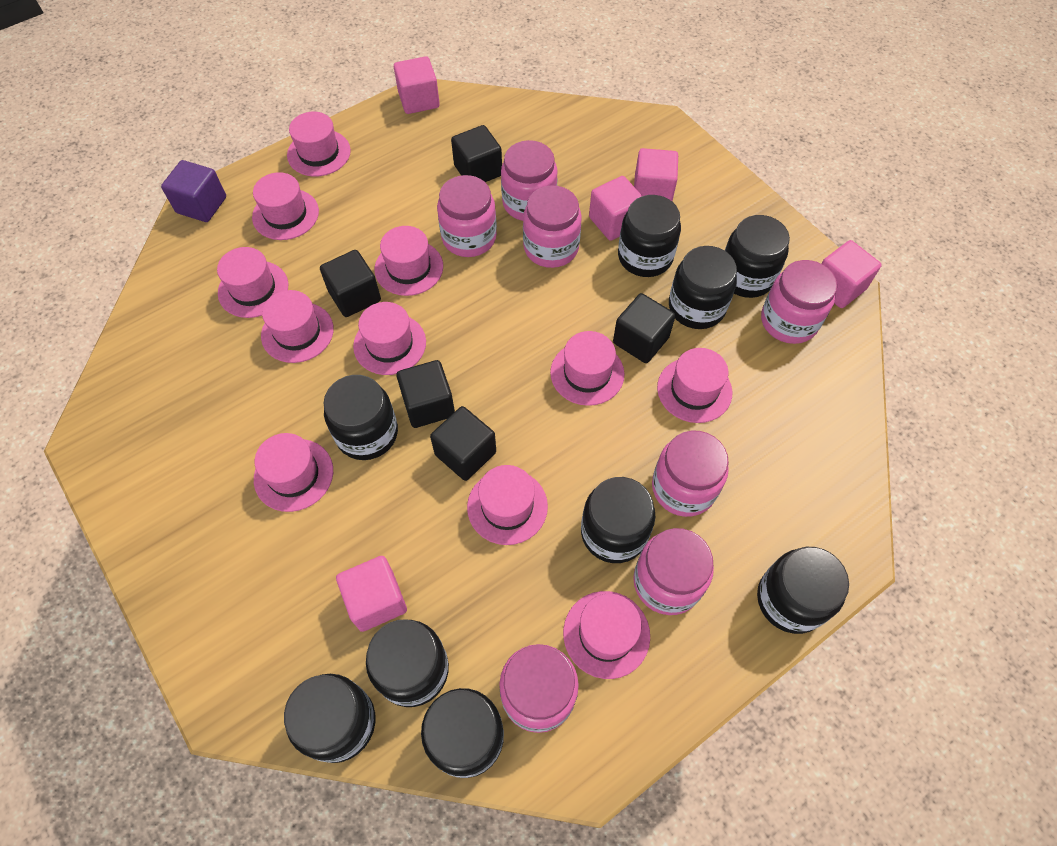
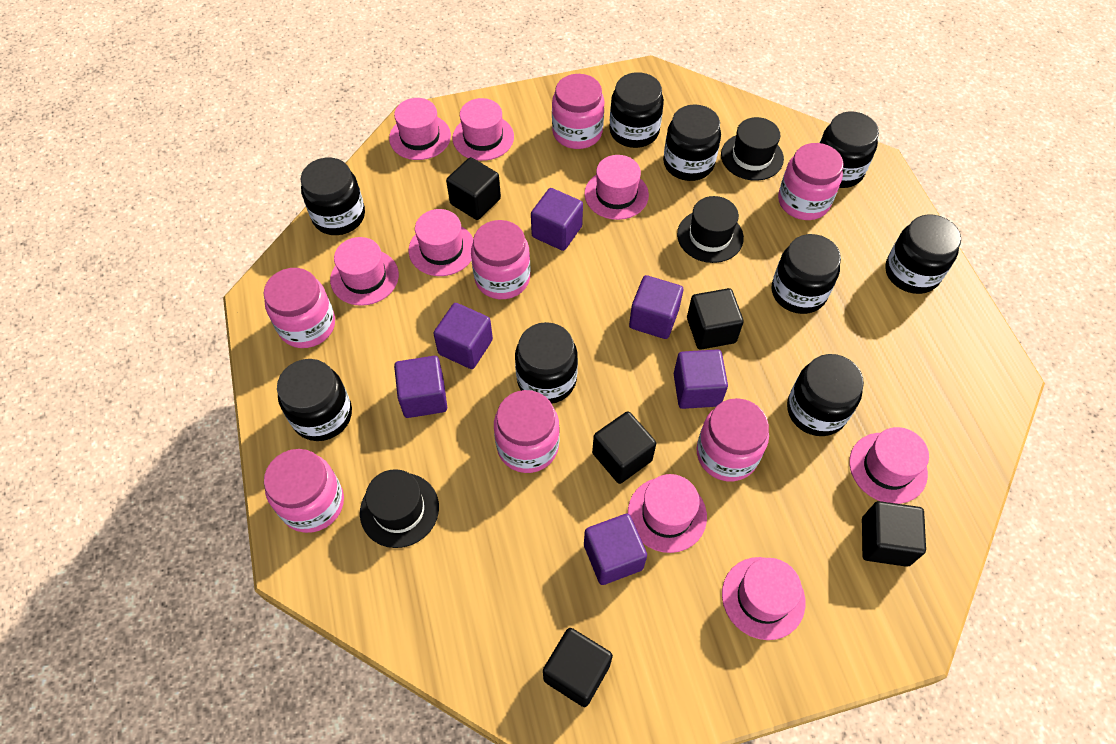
black hat: 0 -> 3
pink cube: 5 -> 0
pink hat: 11 -> 8
purple cube: 1 -> 6

